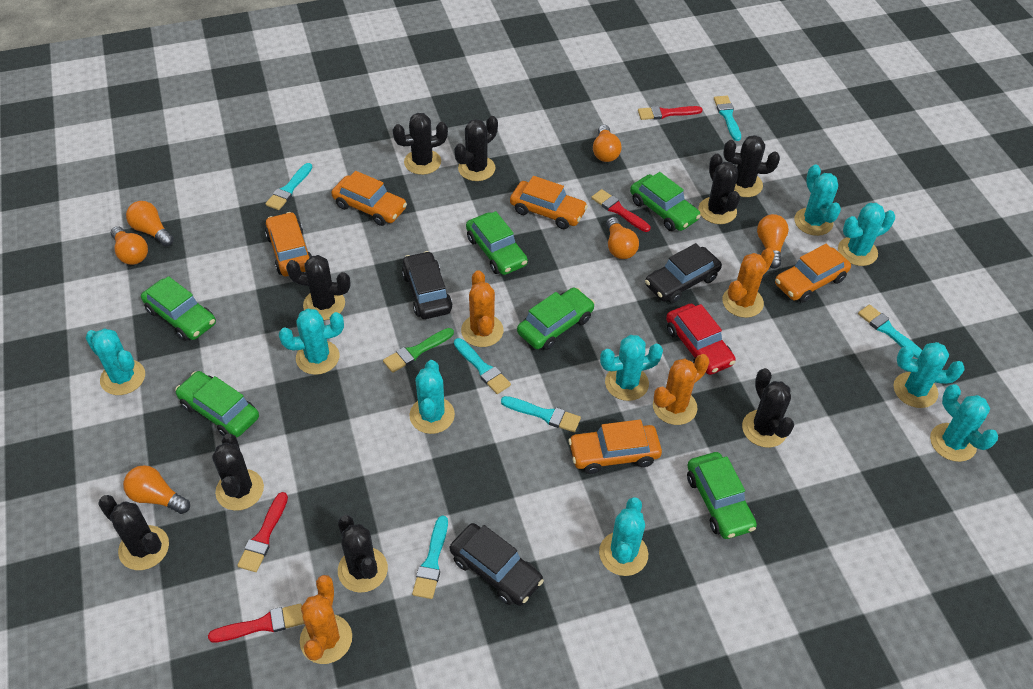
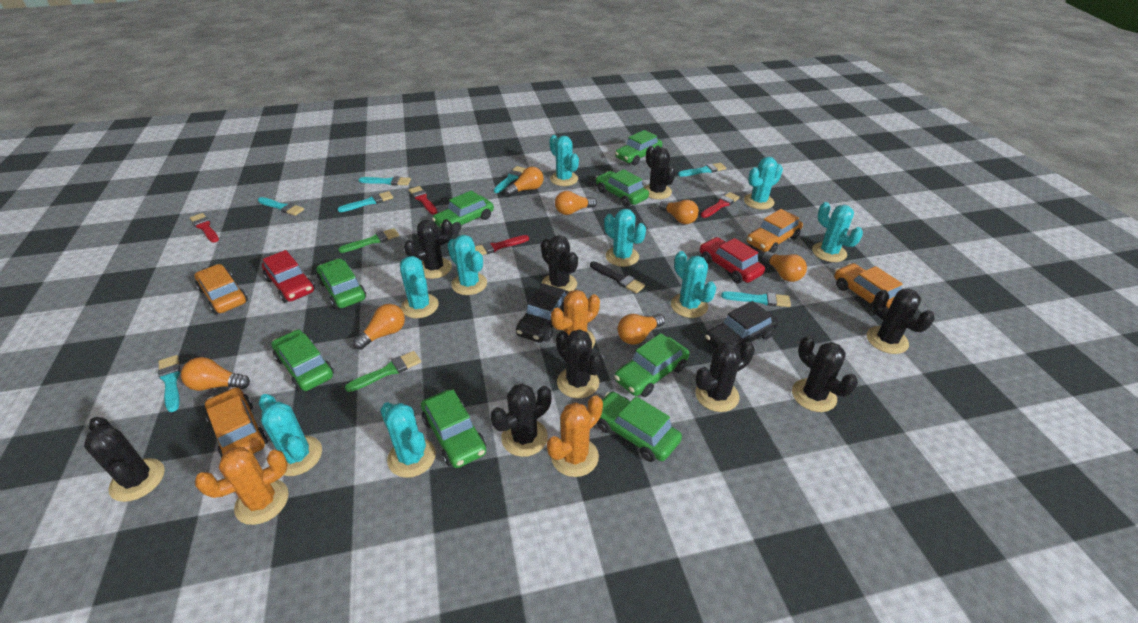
black brush: 0 -> 1
black car: 3 -> 2
green brush: 1 -> 2
green car: 6 -> 8
orange cactus: 4 -> 3
orange car: 5 -> 4
orange light bulb: 6 -> 7
red car: 1 -> 2
turquoise brush: 6 -> 7

